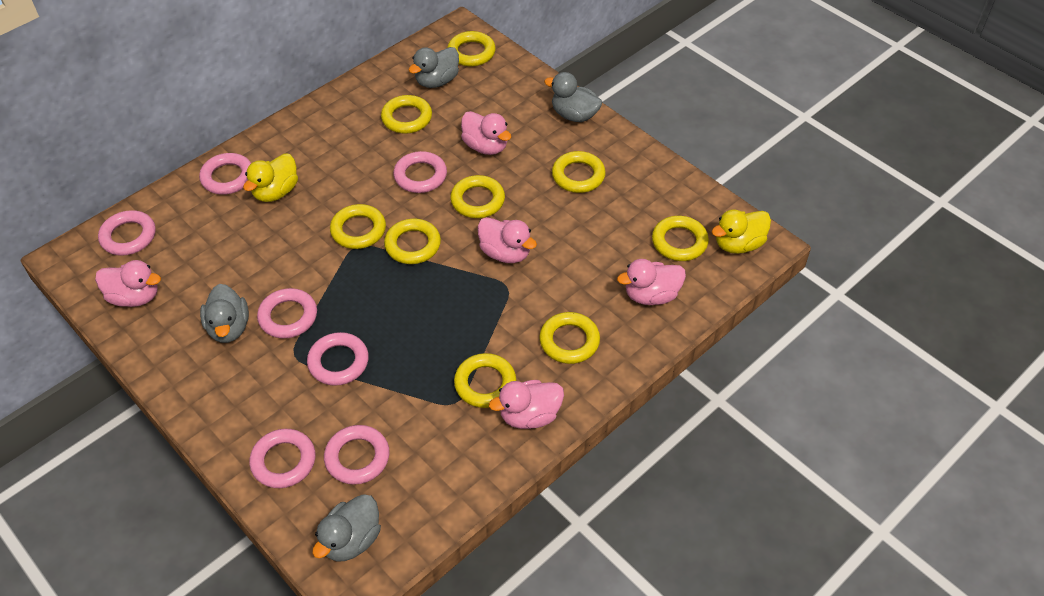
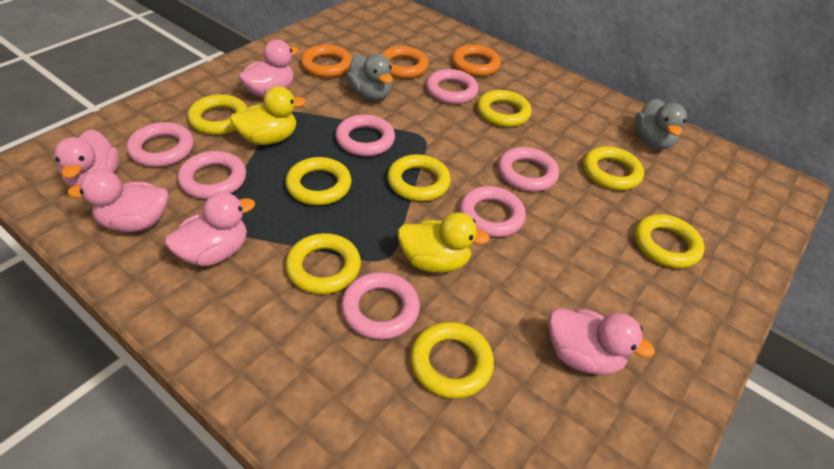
grey duck: 4 -> 2
orange ring: 0 -> 3
yellow ring: 9 -> 8

